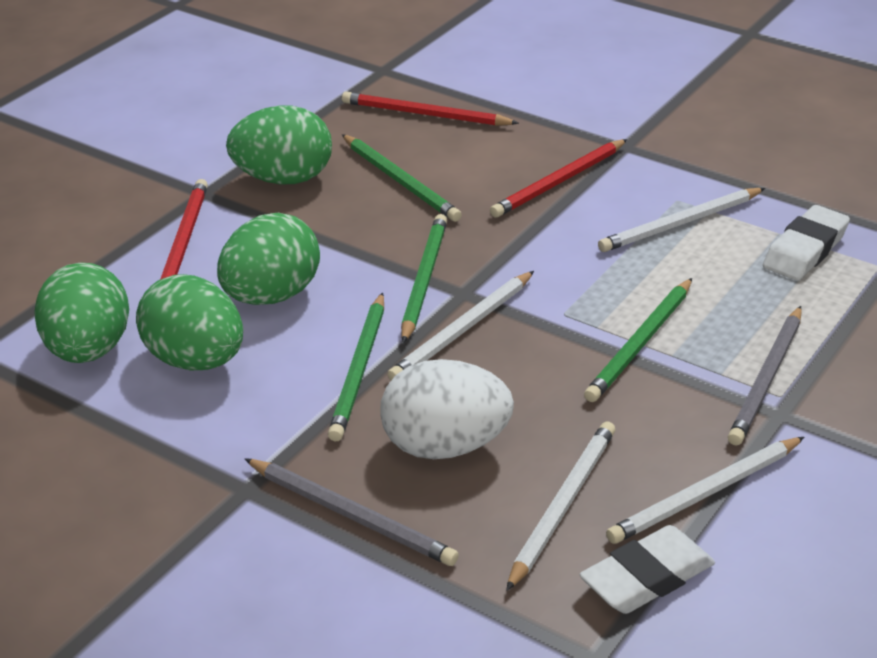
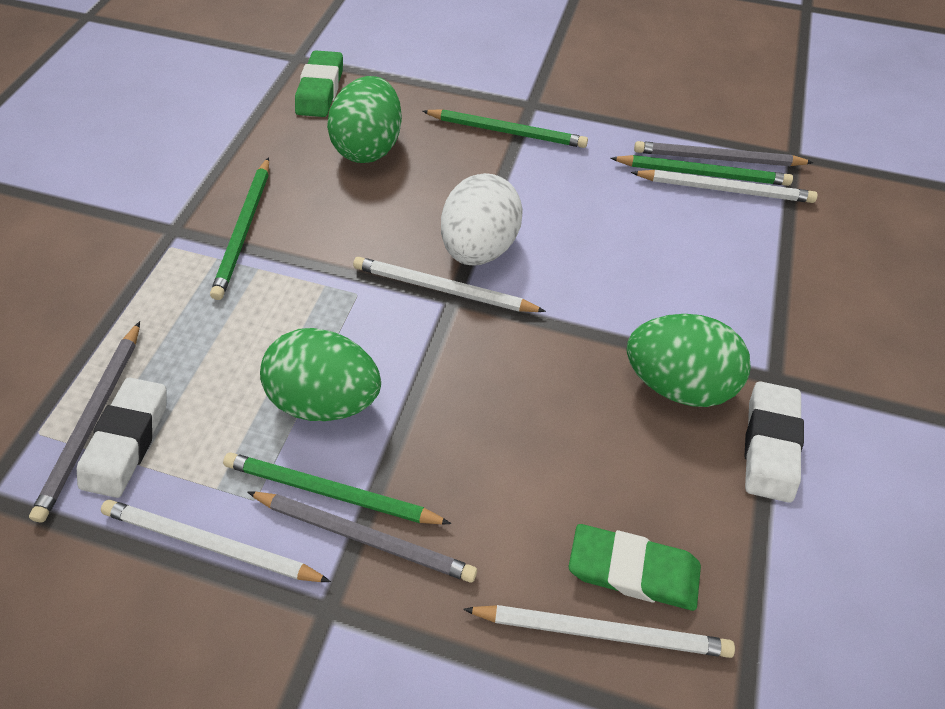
green egg: 4 -> 3
green eraser: 0 -> 2
grey pencil: 2 -> 3
red pencil: 3 -> 0

